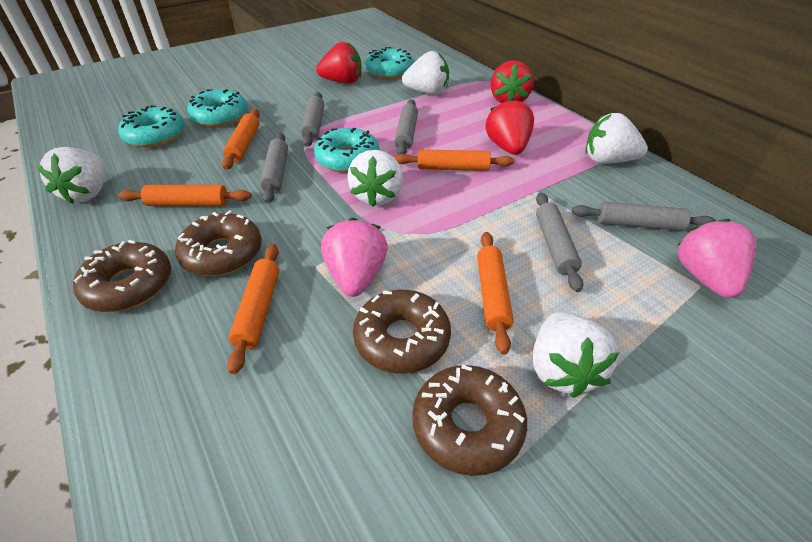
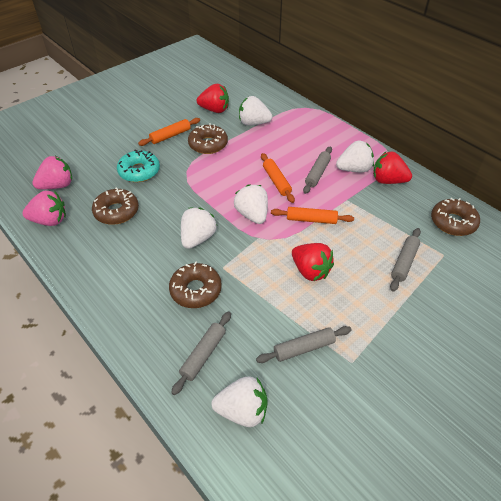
grey rolling pin: 5 -> 4
orange rolling pin: 5 -> 3
turquoise donut: 4 -> 1

